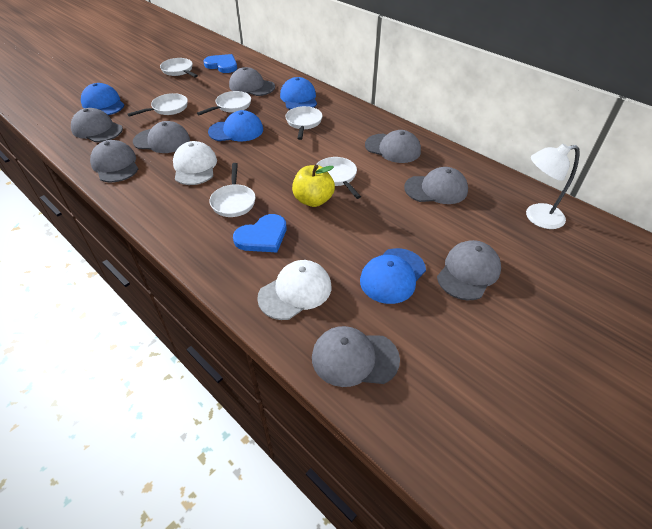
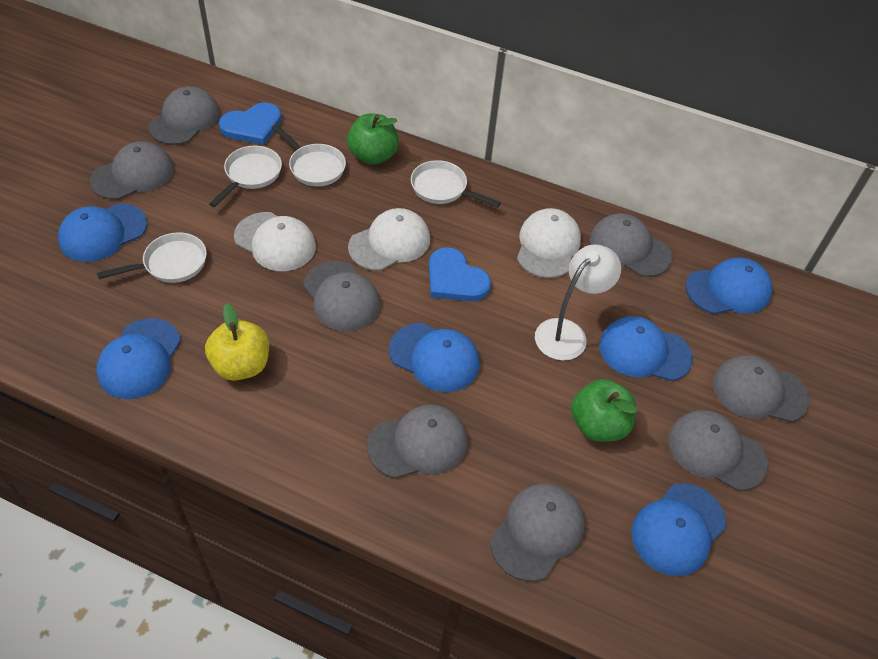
blue cap: 4 -> 6
green apple: 0 -> 2
white cap: 2 -> 3
white pan: 6 -> 4

